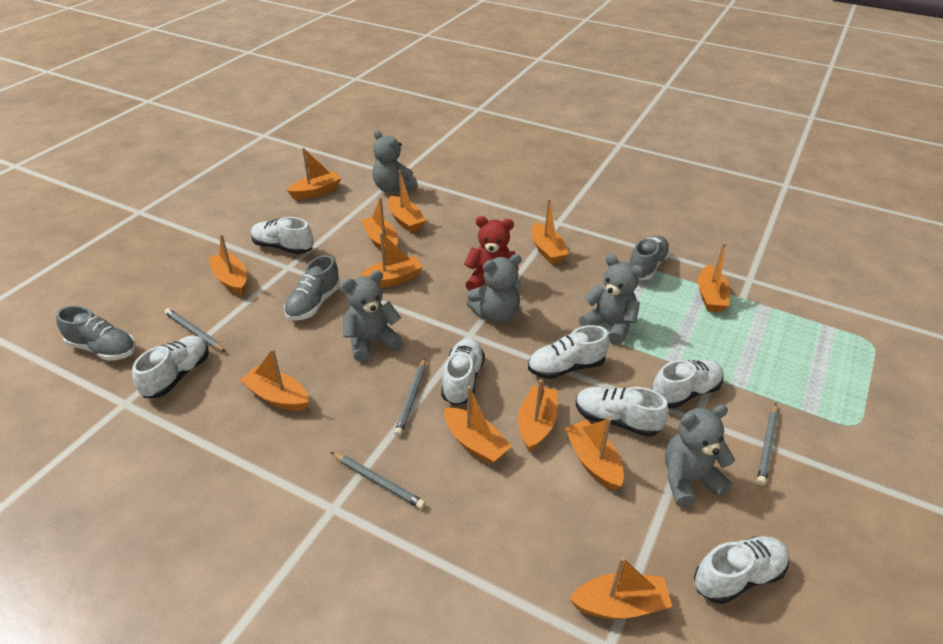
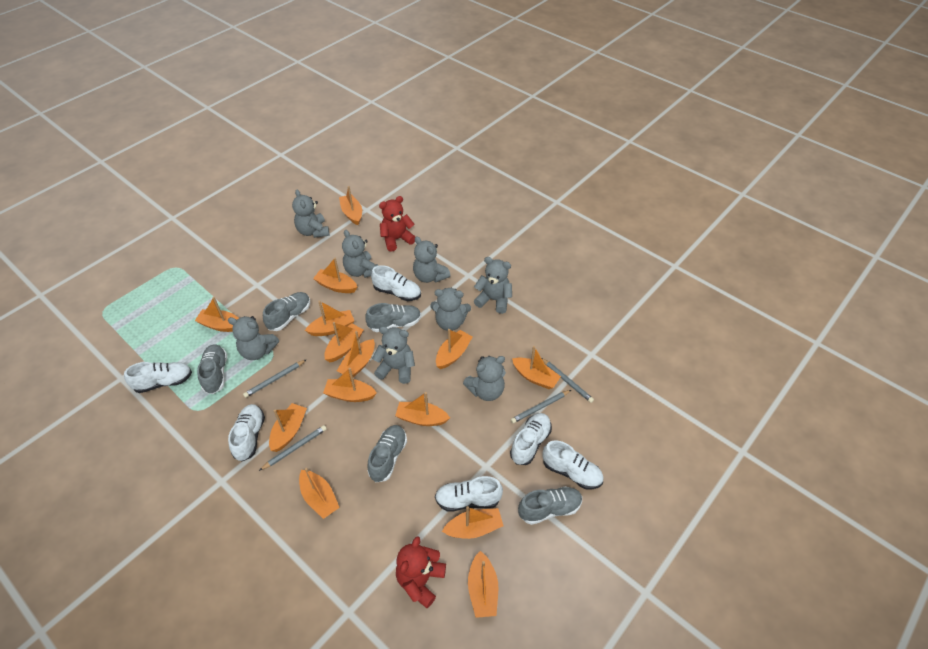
grey shoe: 3 -> 5
grey teddy bear: 5 -> 8
orange boat: 12 -> 14
red teddy bear: 1 -> 2
white shoe: 7 -> 6

